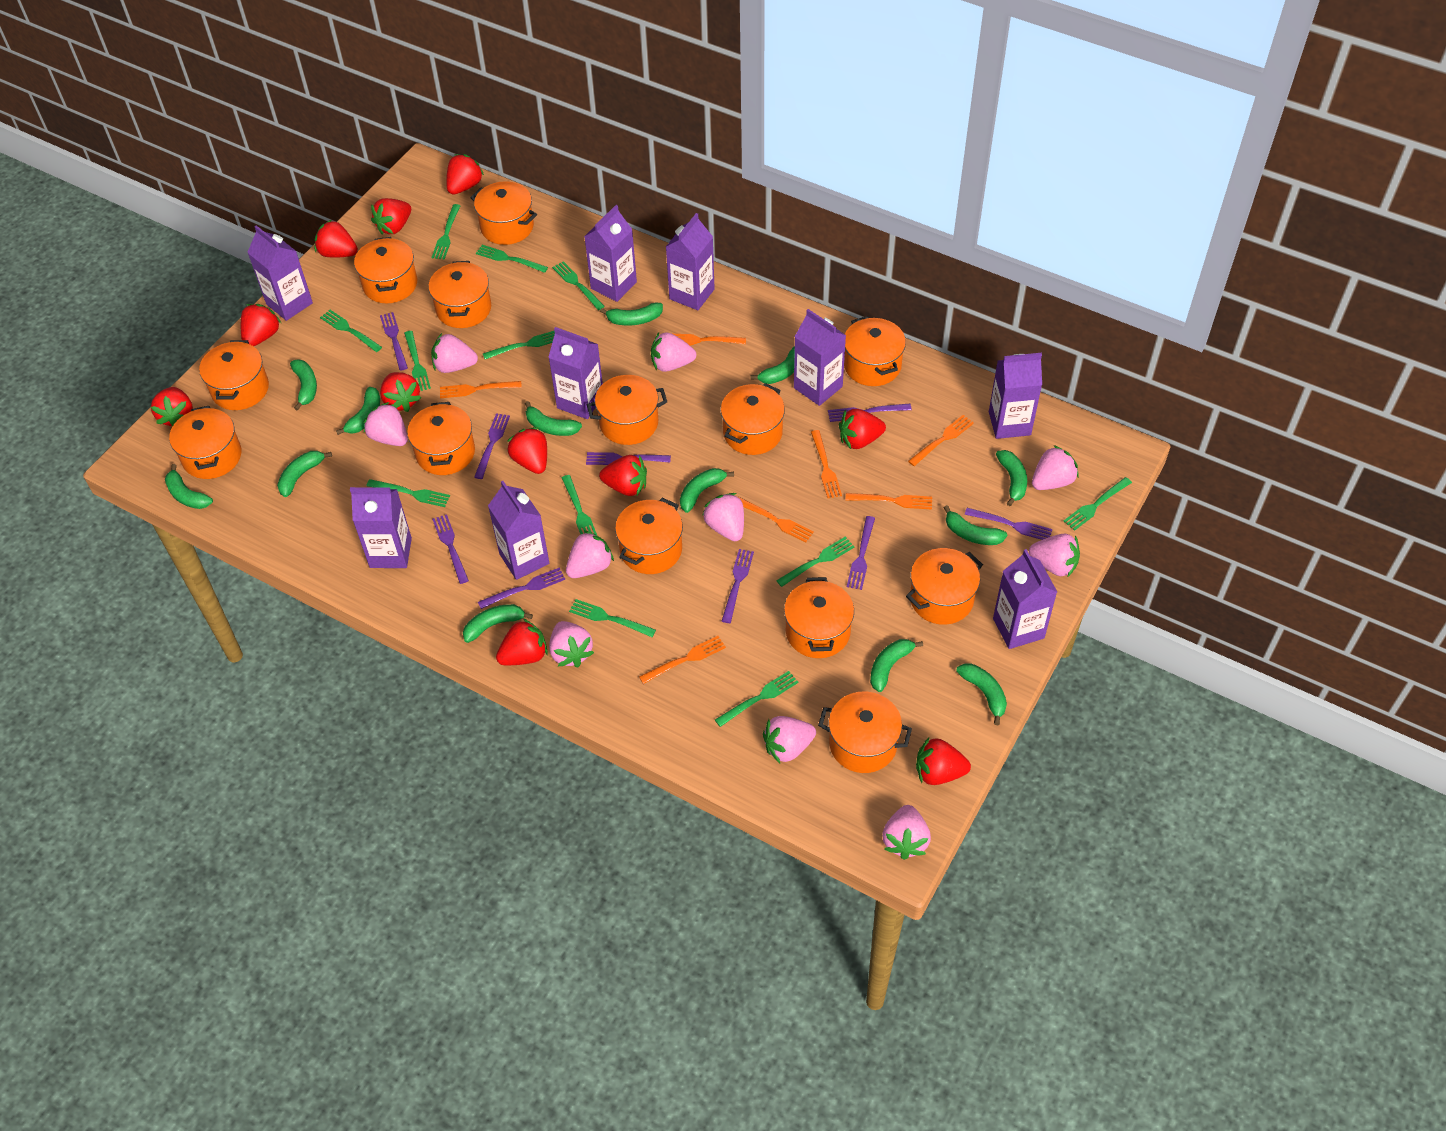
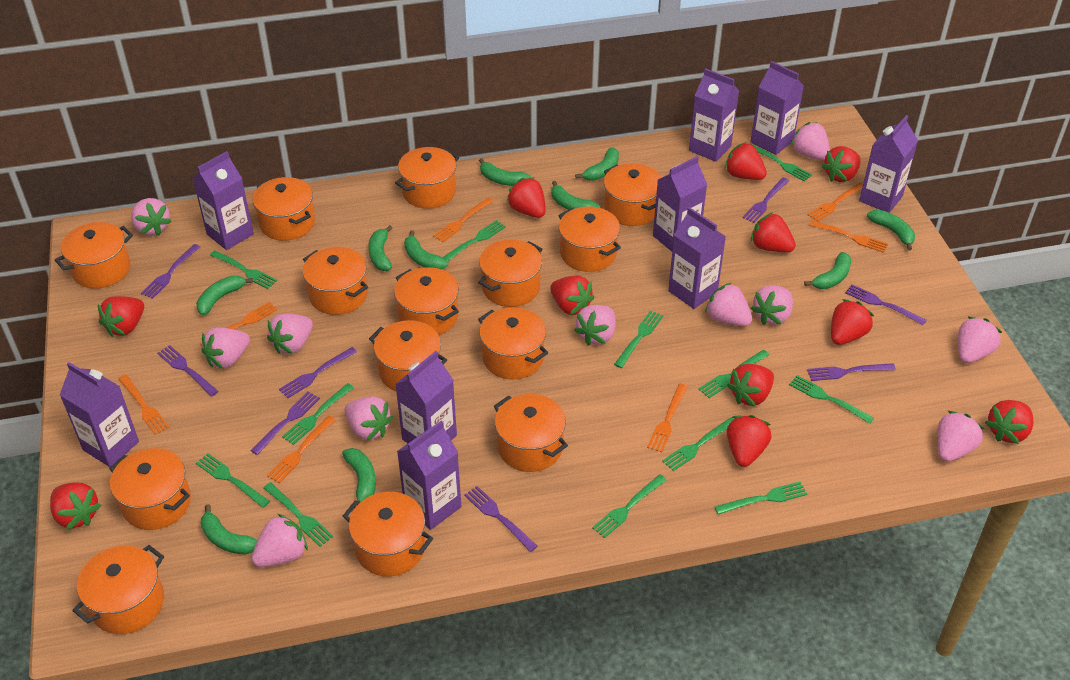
green banana: 13 -> 10
orange pot: 13 -> 14
pink strawberry: 10 -> 11
purple fork: 9 -> 8

